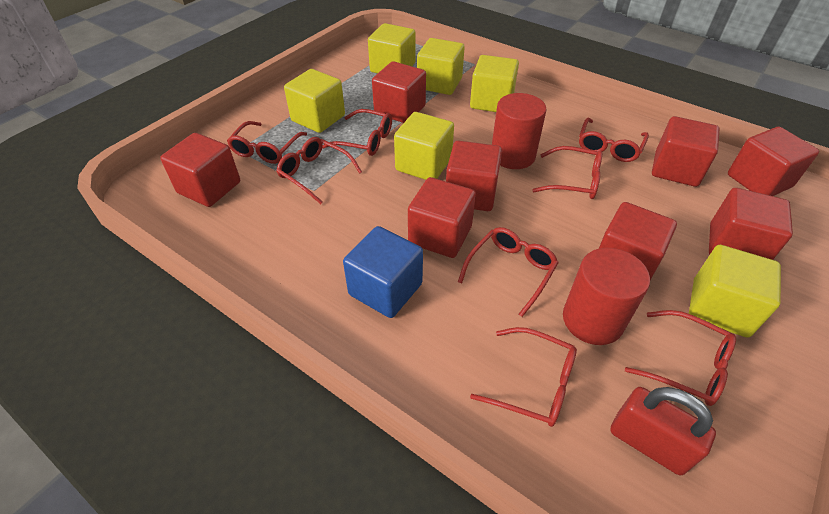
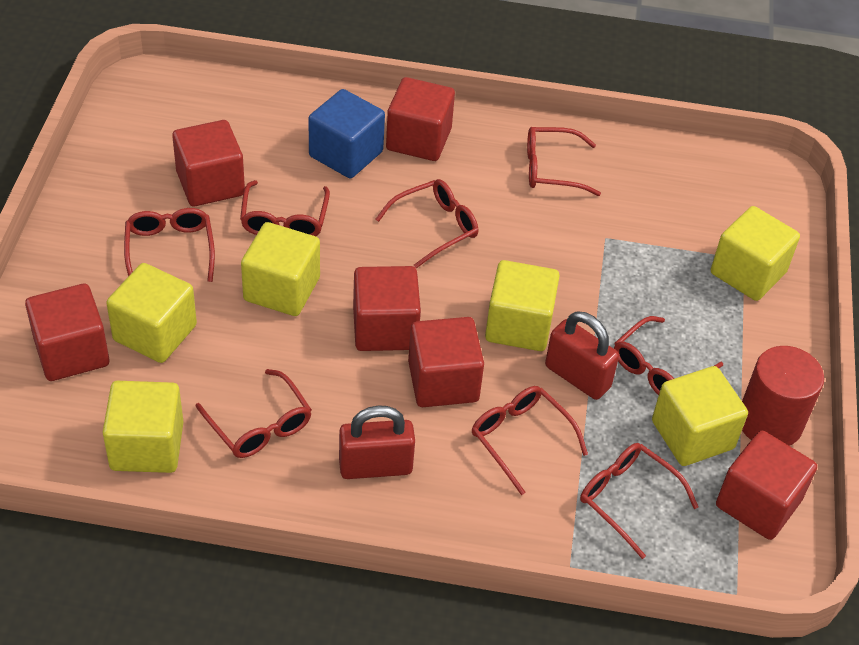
red cube: 8 -> 6
red cylinder: 2 -> 1
red padlock: 1 -> 2

